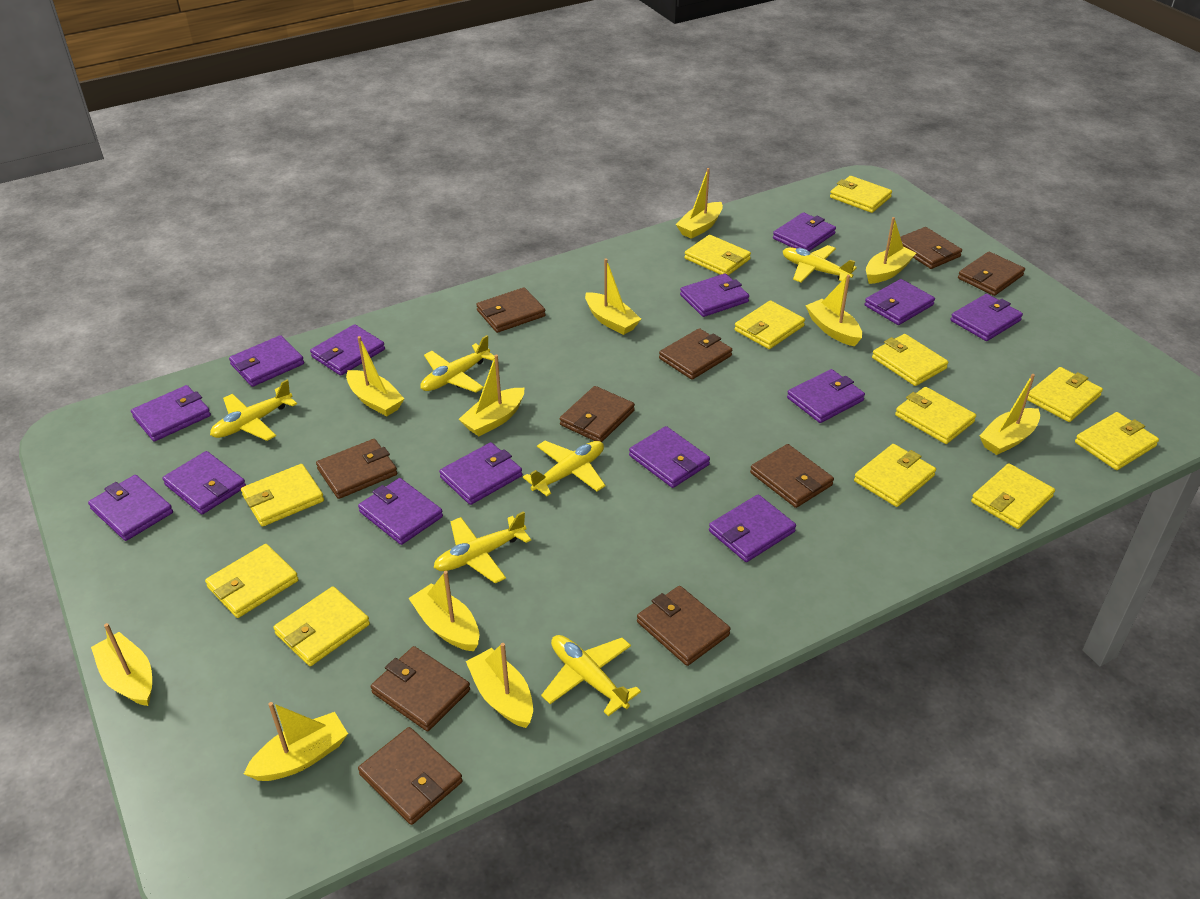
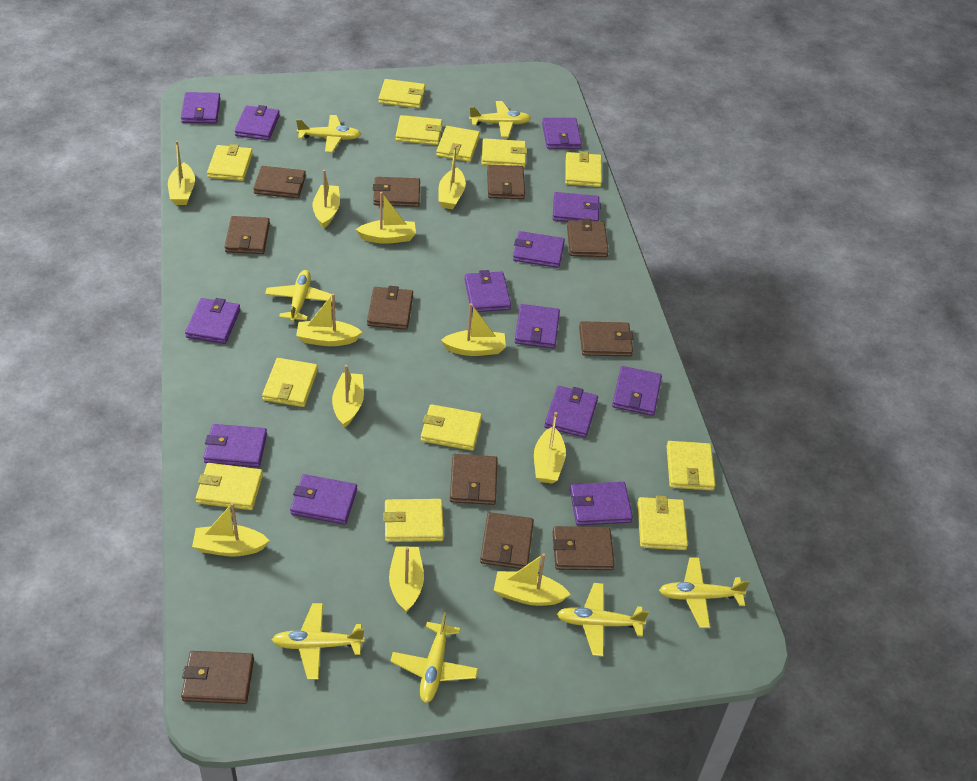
brown wallet: 10 -> 11
purple wallet: 14 -> 13
yellow plane: 6 -> 7

